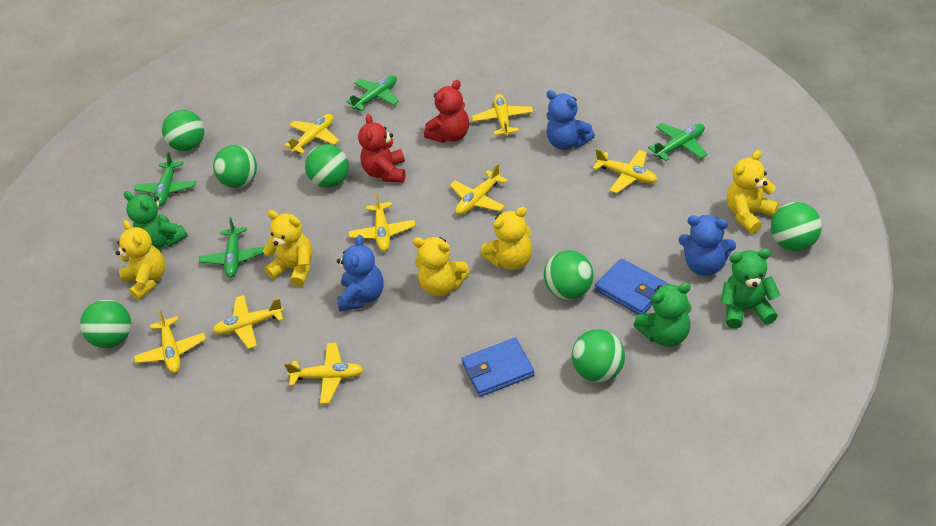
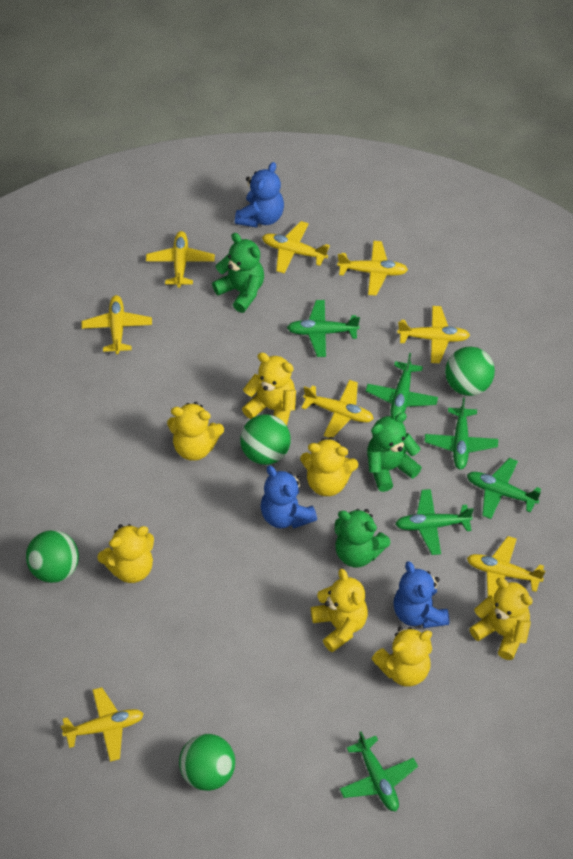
blue wallet: 2 -> 0
green ball: 7 -> 4
green plane: 4 -> 6
red teddy bear: 2 -> 0
yellow teddy bear: 5 -> 7

